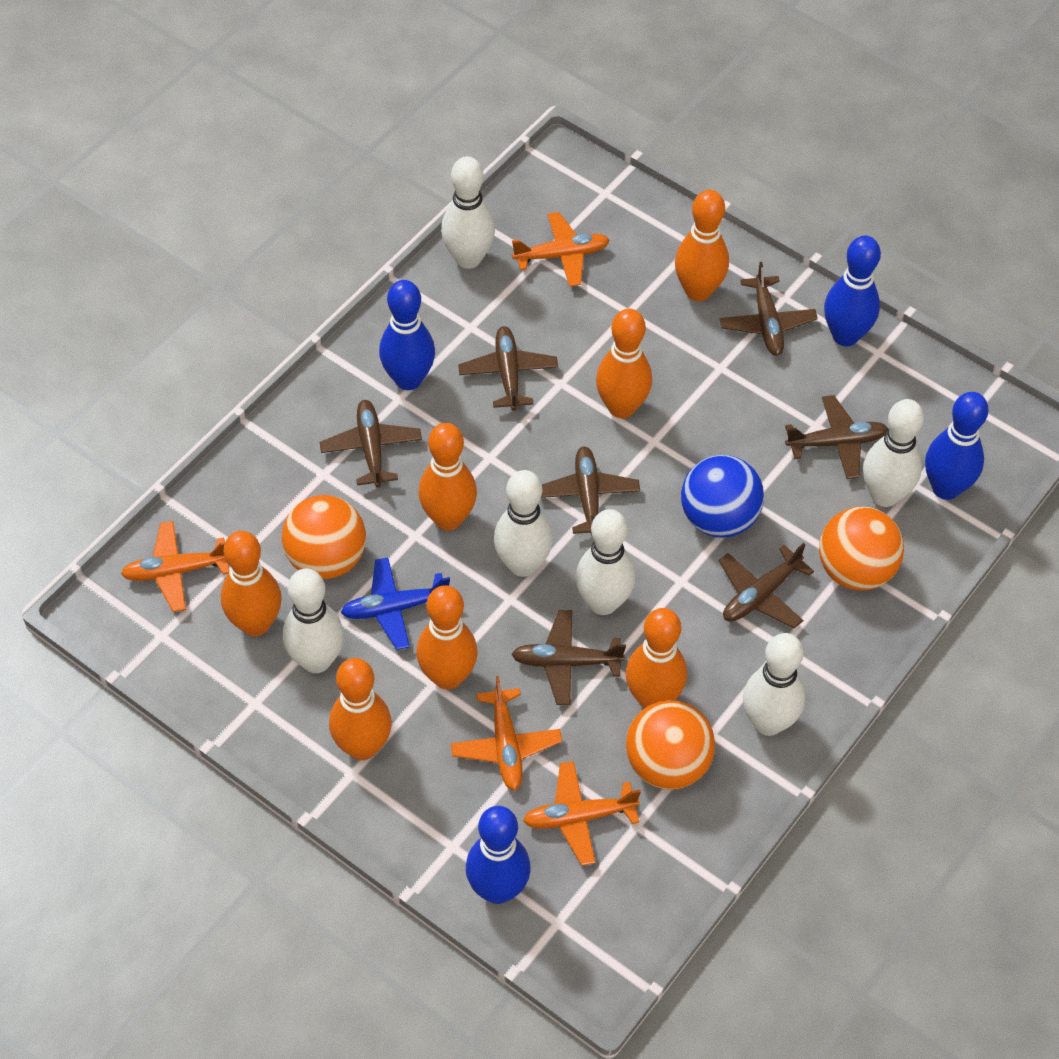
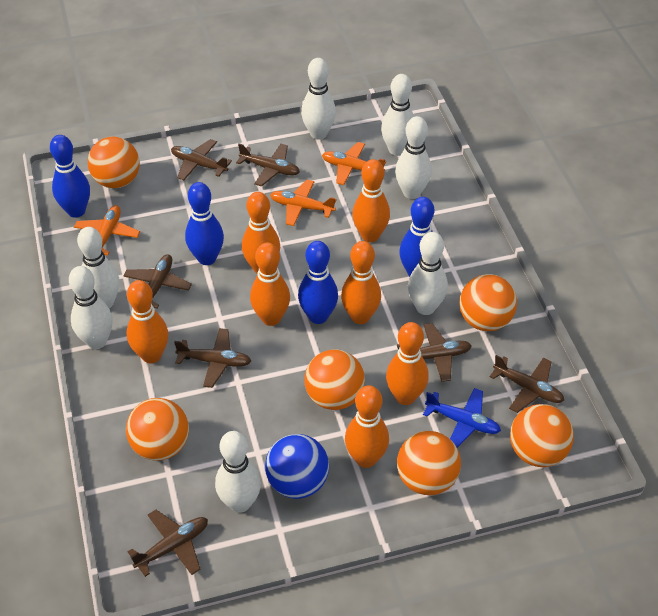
orange ball: 3 -> 6
orange plane: 4 -> 3
white bowling pin: 6 -> 7

